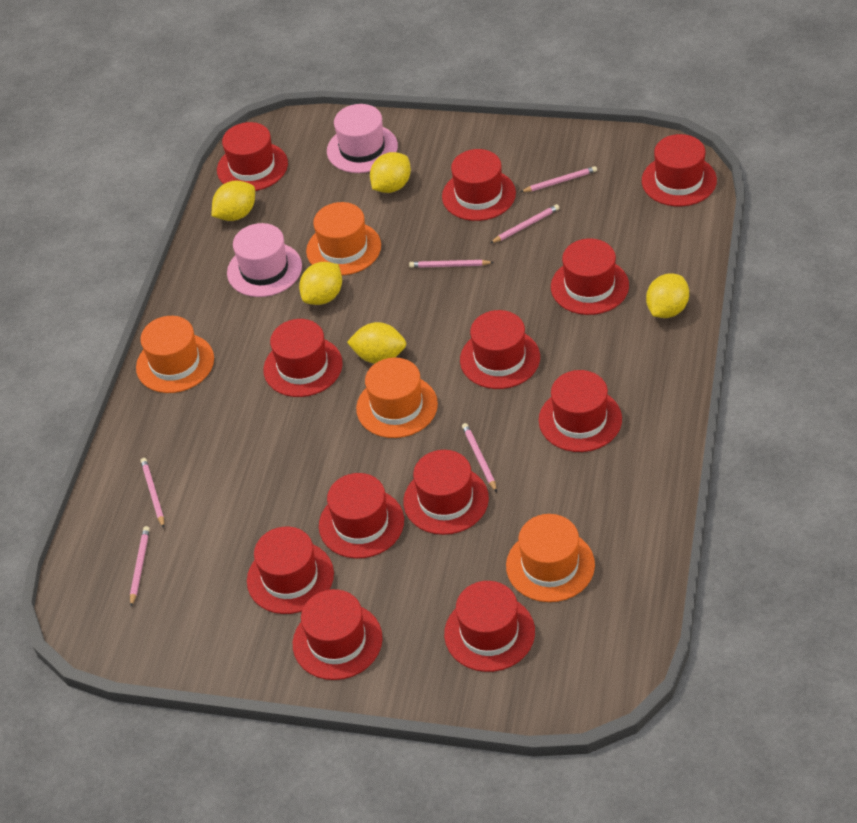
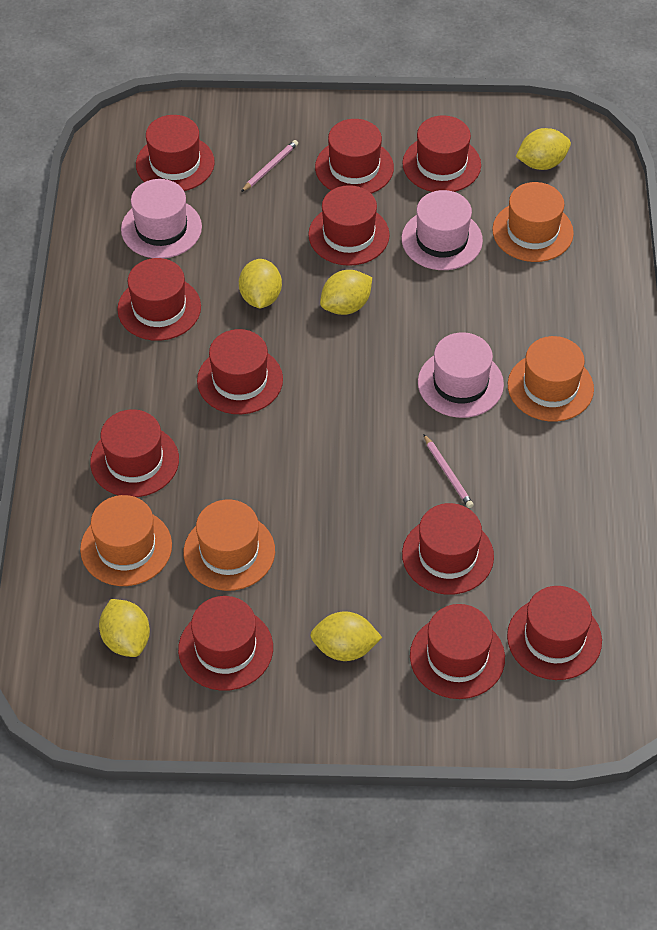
pink hat: 2 -> 3
pink pencil: 6 -> 2
red hat: 12 -> 11

